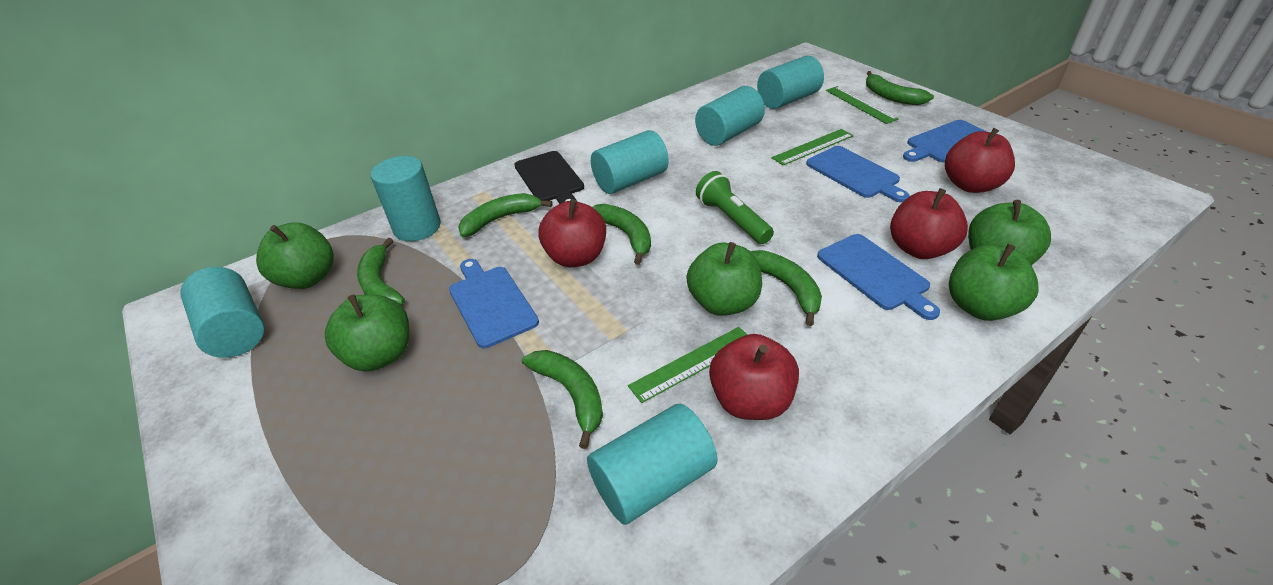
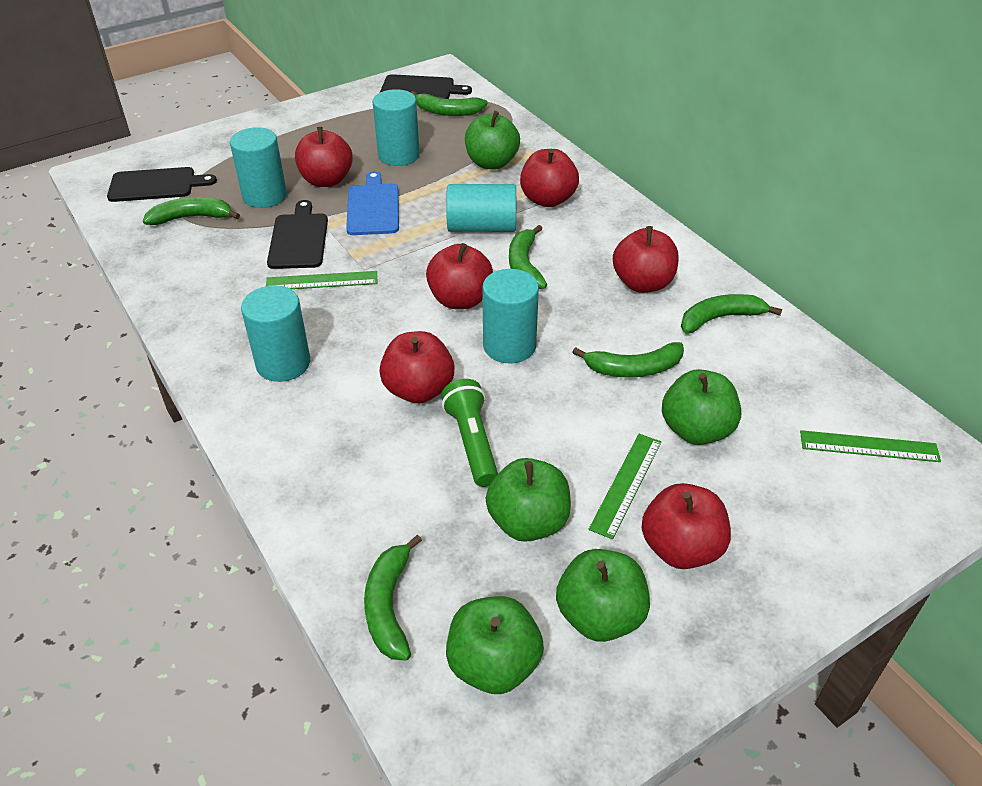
black cutting board: 1 -> 3
blue cutting board: 4 -> 1
red apple: 4 -> 6
turquoise cylinder: 6 -> 5

